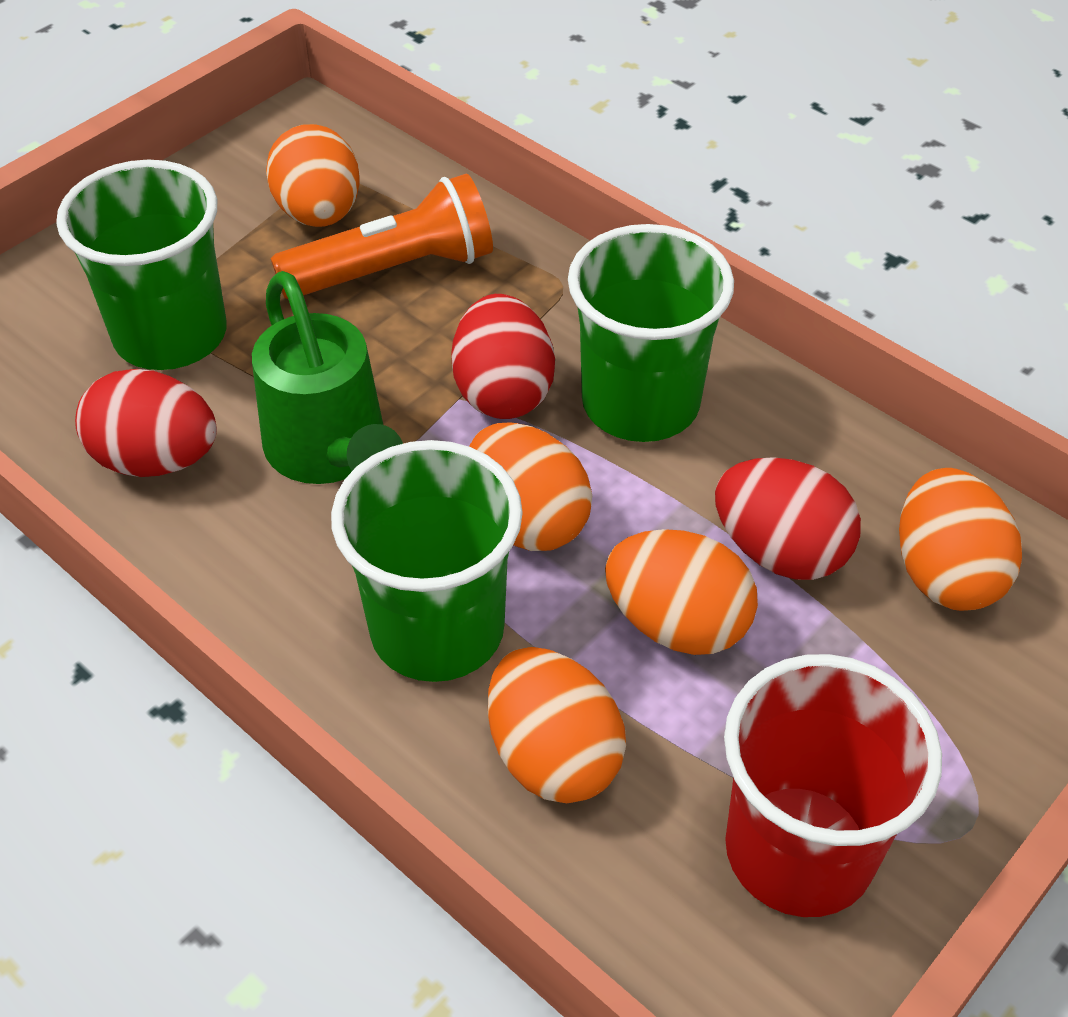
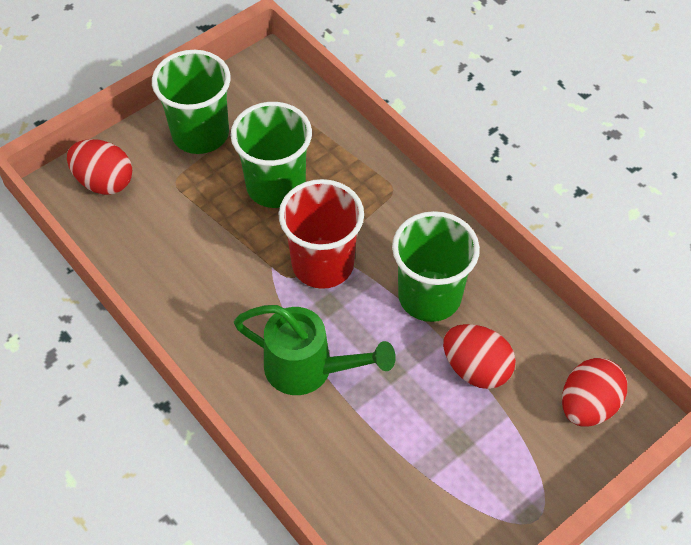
orange egg: 5 -> 0
orange flashlight: 1 -> 0

